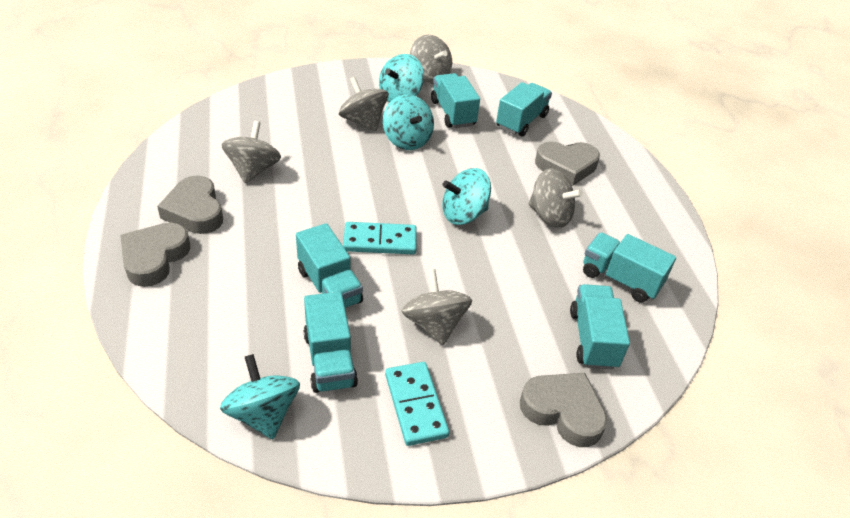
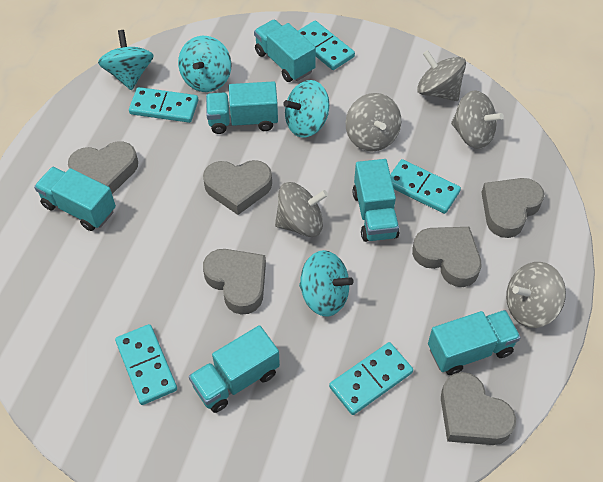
grey heart: 4 -> 6
turquoise domino: 2 -> 5

